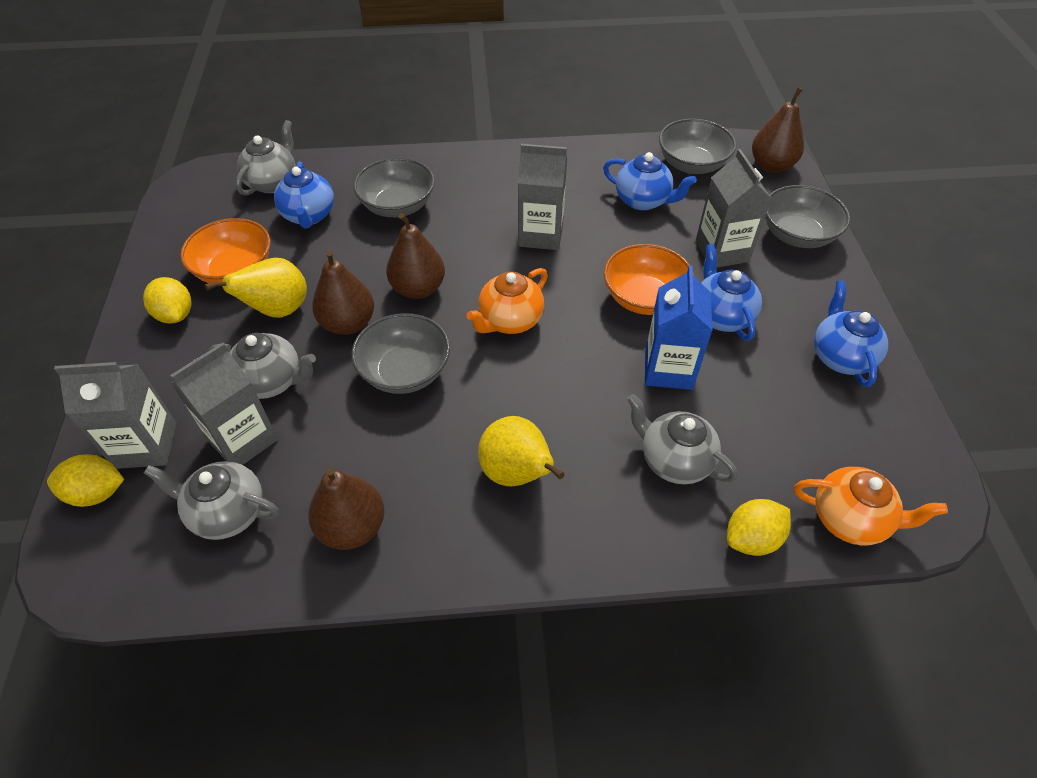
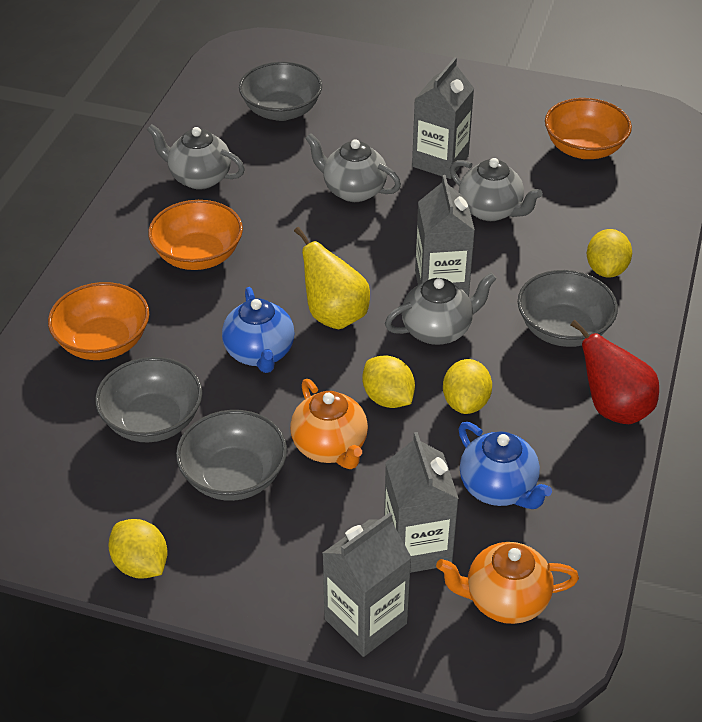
blue carton: 1 -> 0
blue teapot: 4 -> 2
brown pear: 4 -> 0
orange bowl: 2 -> 3
red pear: 0 -> 1
yellow lemon: 3 -> 4
yellow pear: 2 -> 1

